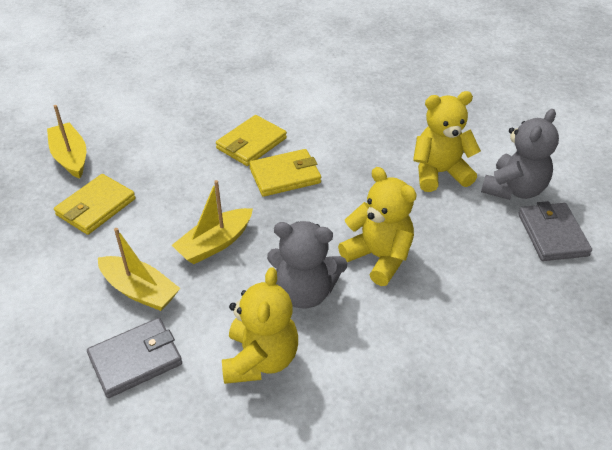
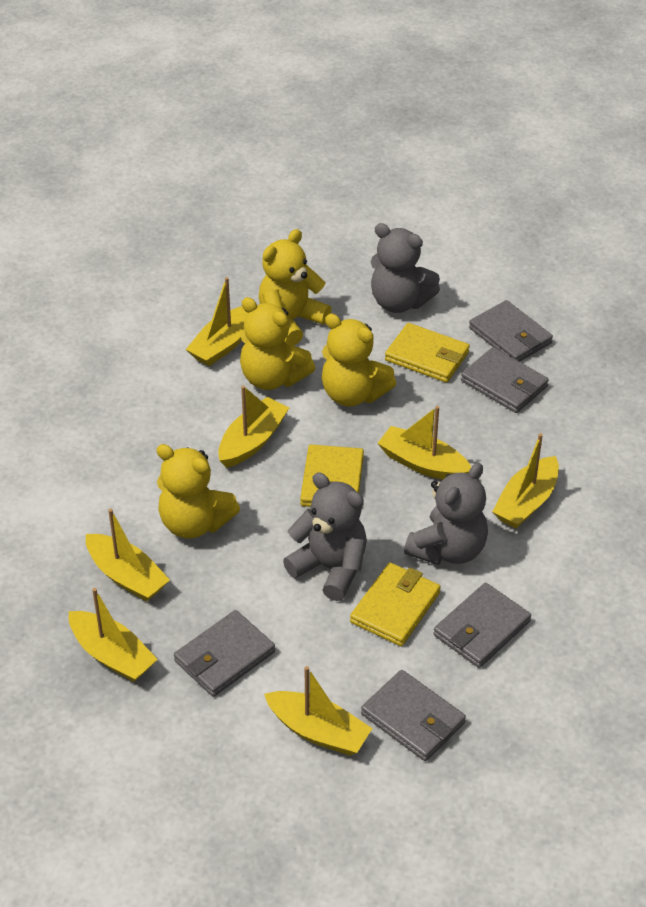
grey teddy bear: 2 -> 3
grey wallet: 2 -> 5
yellow boat: 3 -> 7
yellow teddy bear: 3 -> 4

